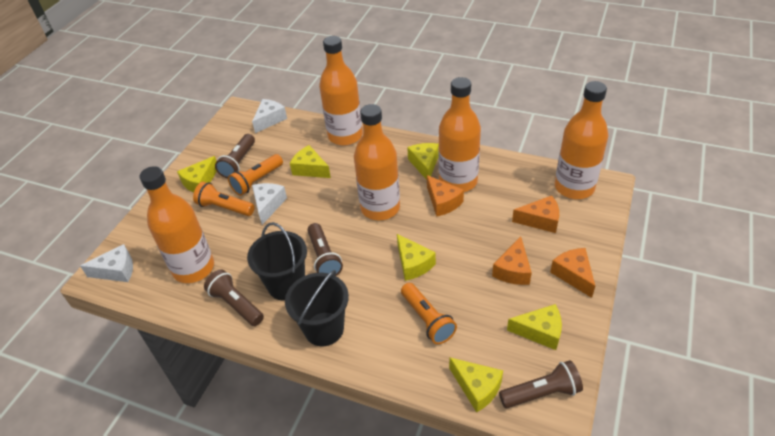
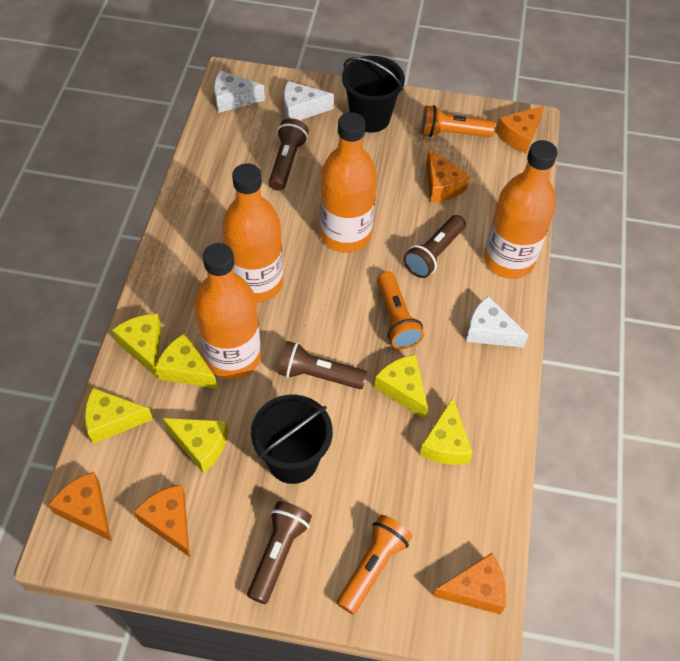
orange bottle: 5 -> 4
orange cheese: 4 -> 5

